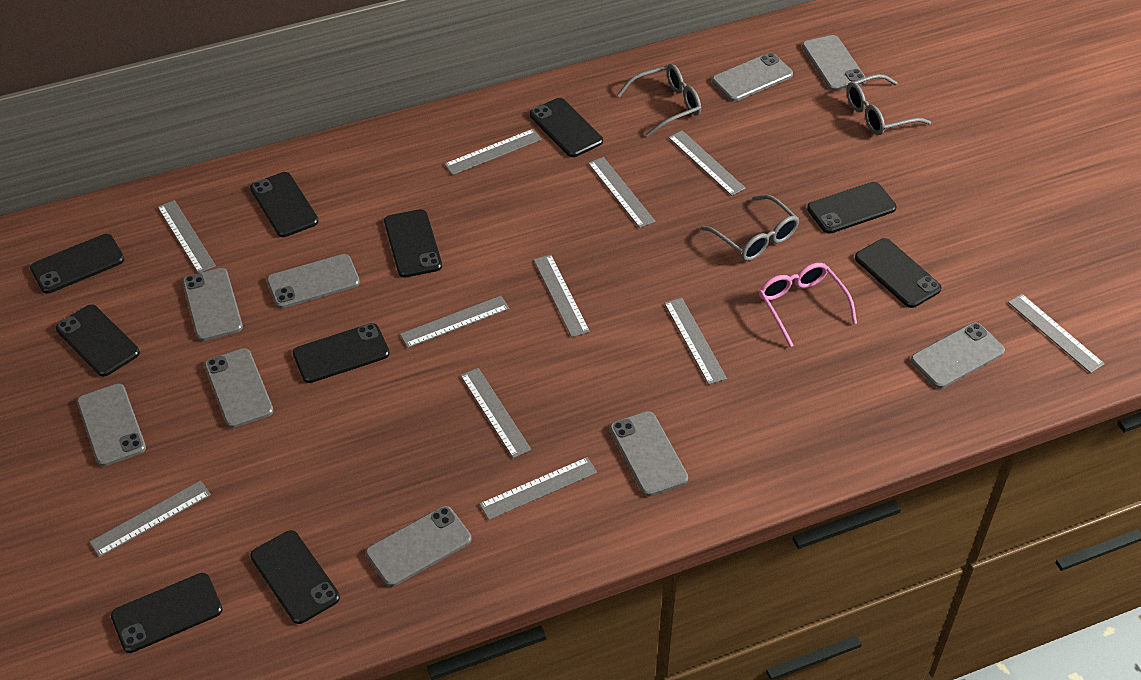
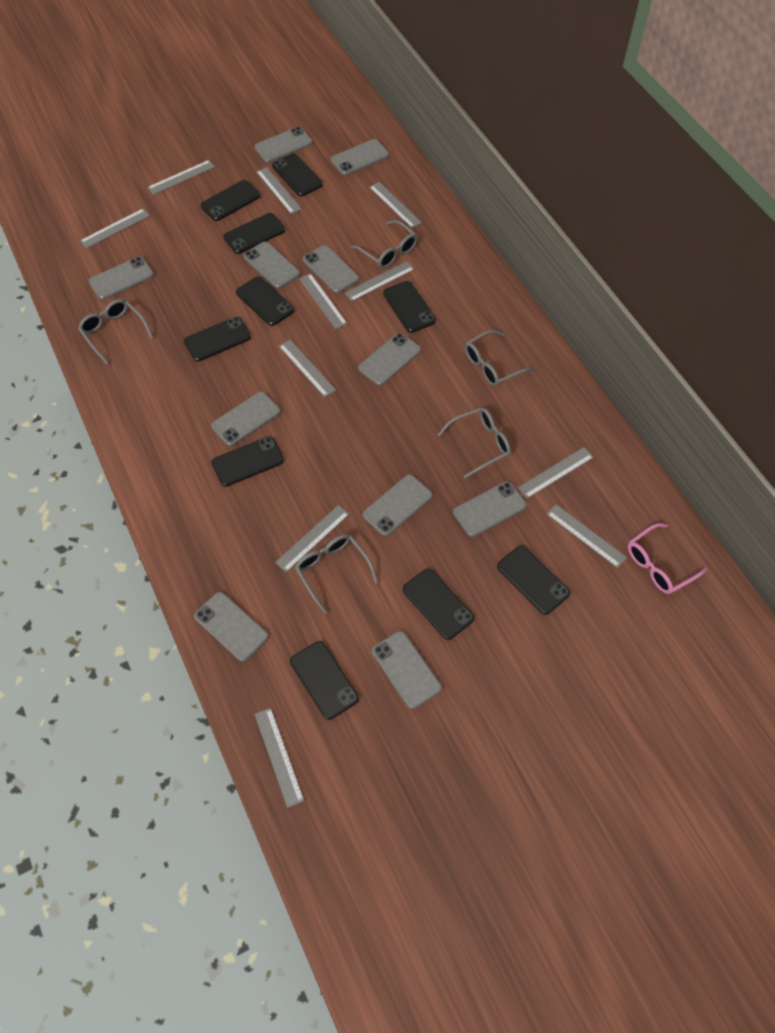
grey glasses: 3 -> 5
grey phone: 9 -> 11

